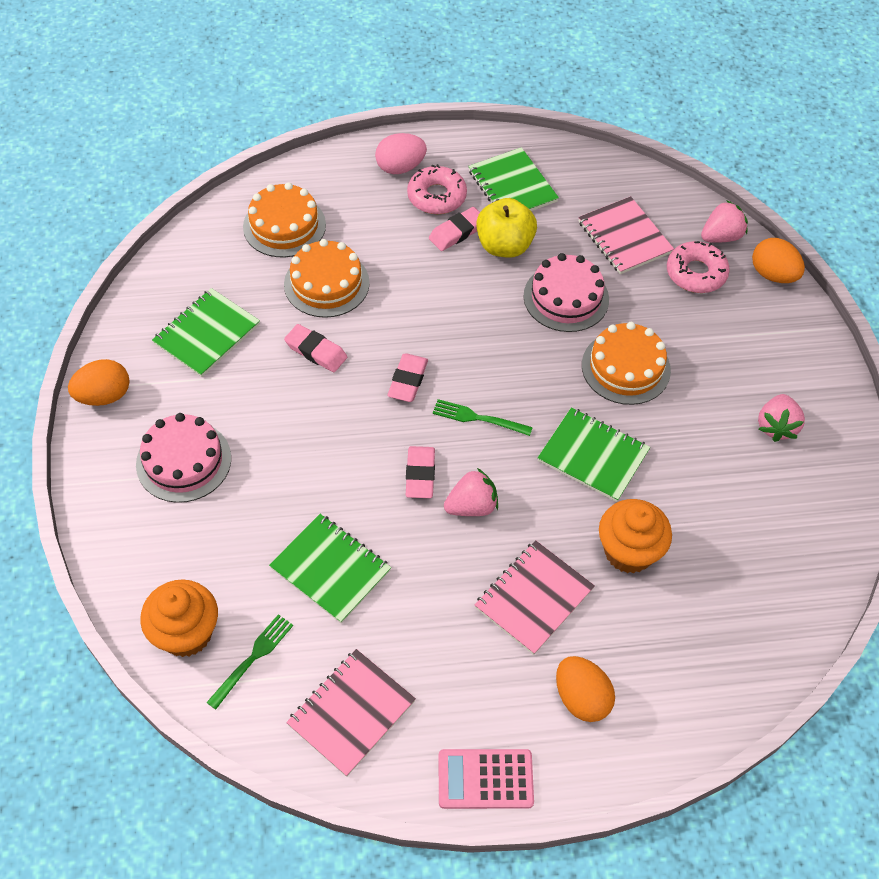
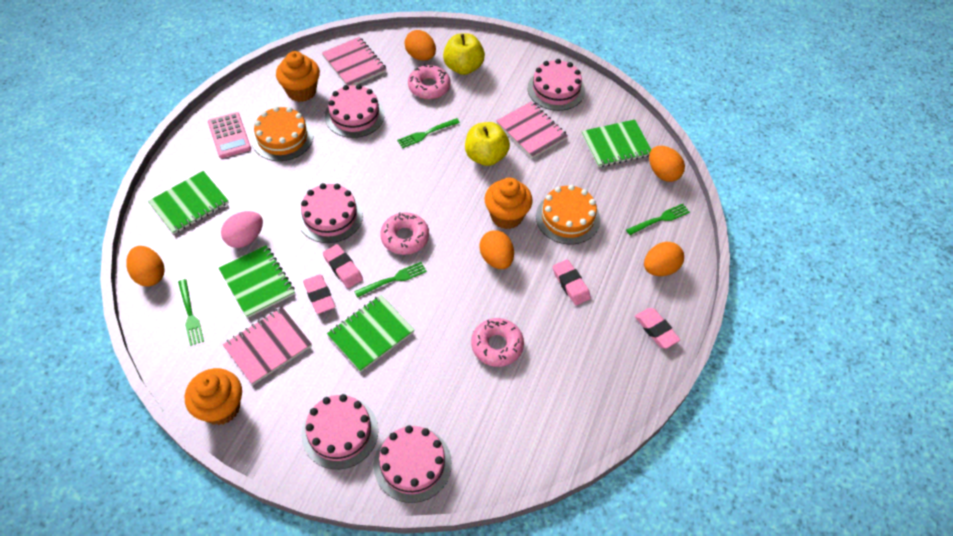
green fork: 2 -> 4
orange cake: 3 -> 2
orange cupcake: 2 -> 3
orange egg: 3 -> 5
pink cake: 2 -> 5
pink donut: 2 -> 3
pink strawberry: 3 -> 0
yellow apple: 1 -> 2

